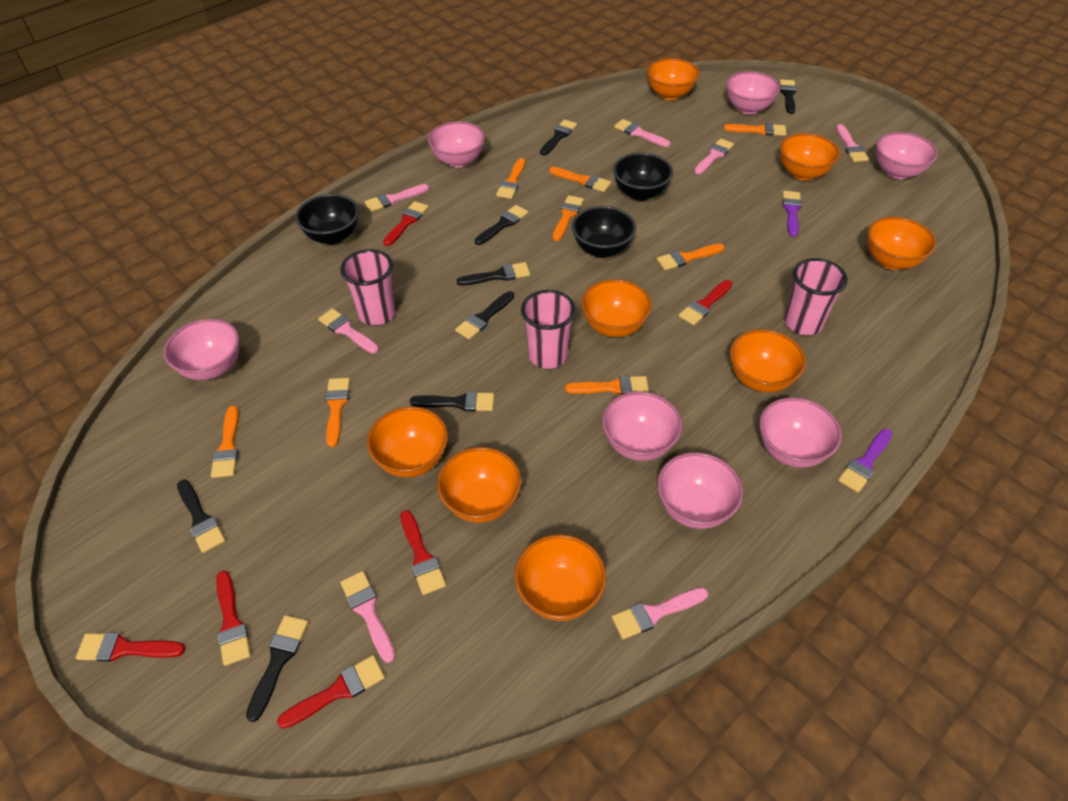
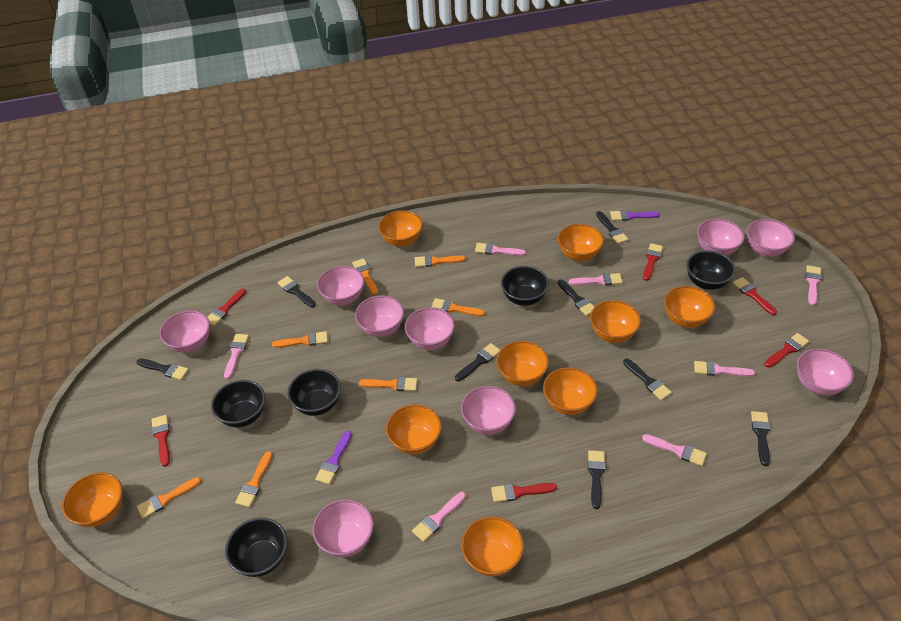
black bowl: 3 -> 5
orange bowl: 8 -> 9
orange brush: 8 -> 7
pink bowl: 7 -> 9
pink cup: 3 -> 0

